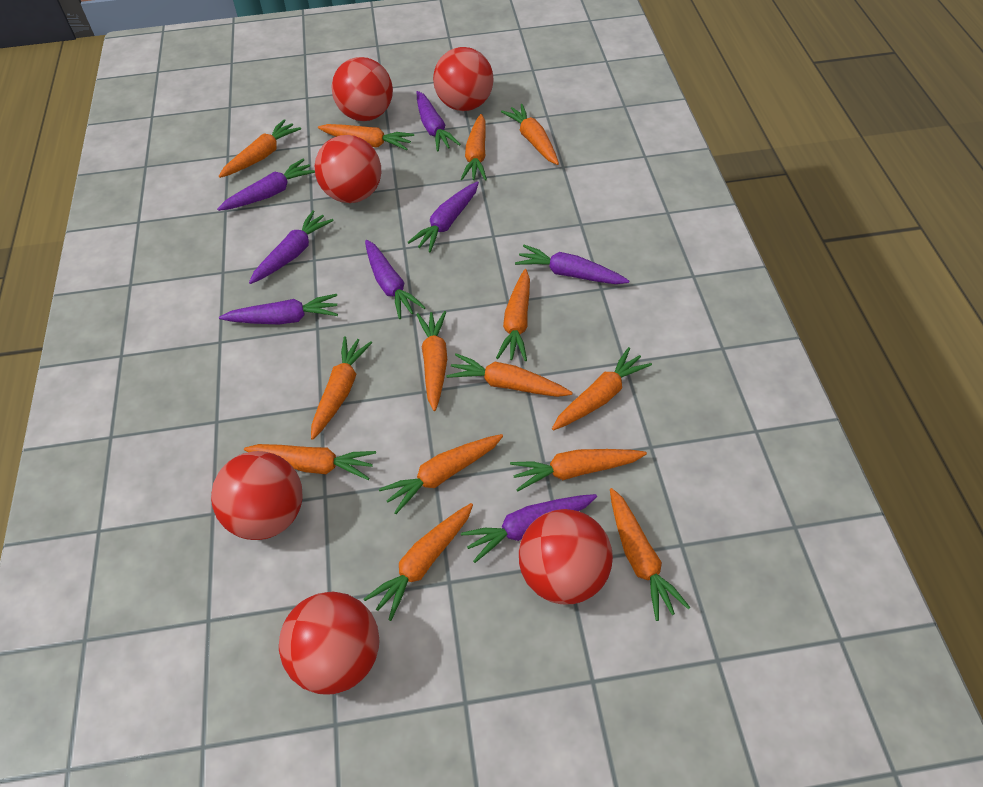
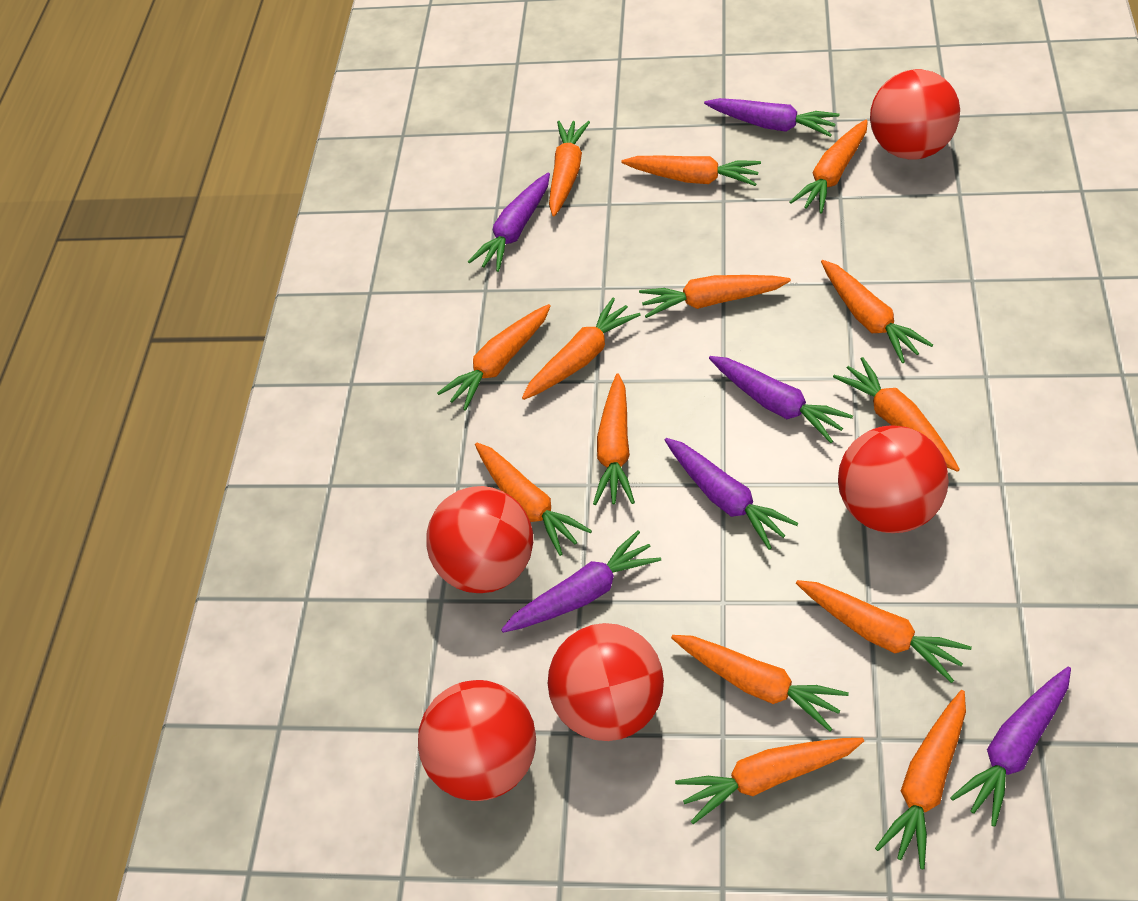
purple carrot: 8 -> 6
red ball: 6 -> 5

